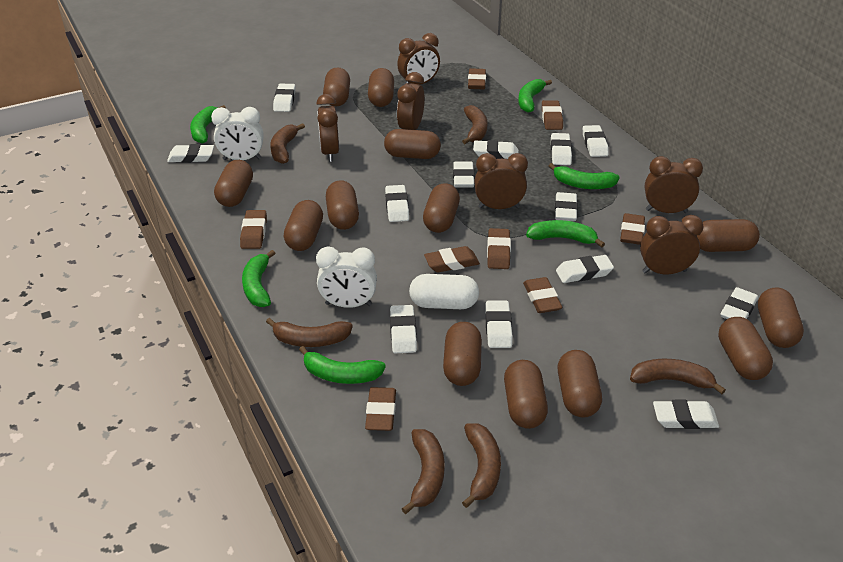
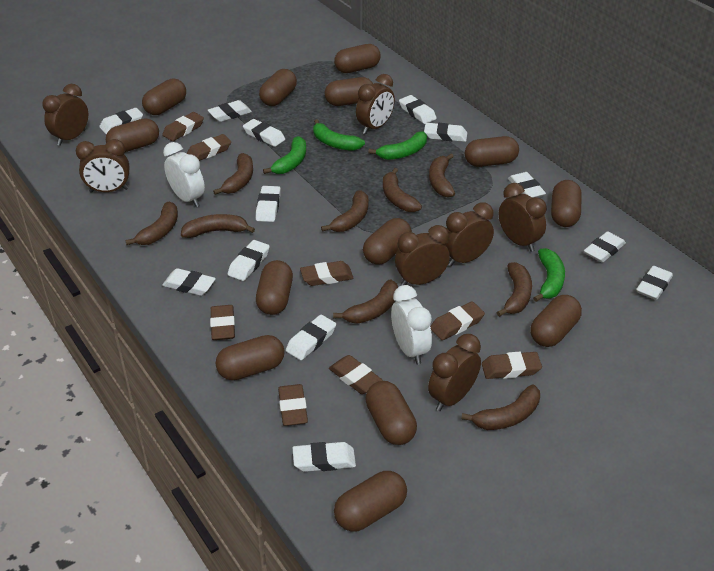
brown banana: 6 -> 9
brown clock: 6 -> 7
green banana: 6 -> 4
white capsule: 1 -> 0

